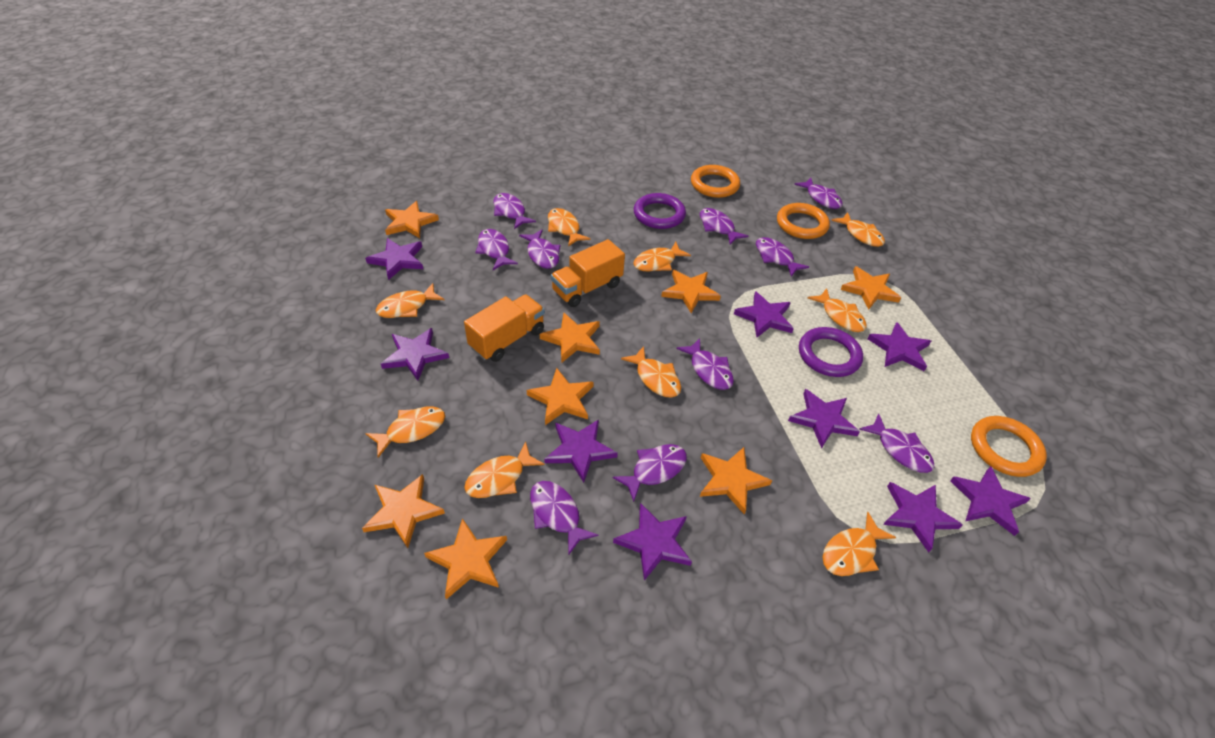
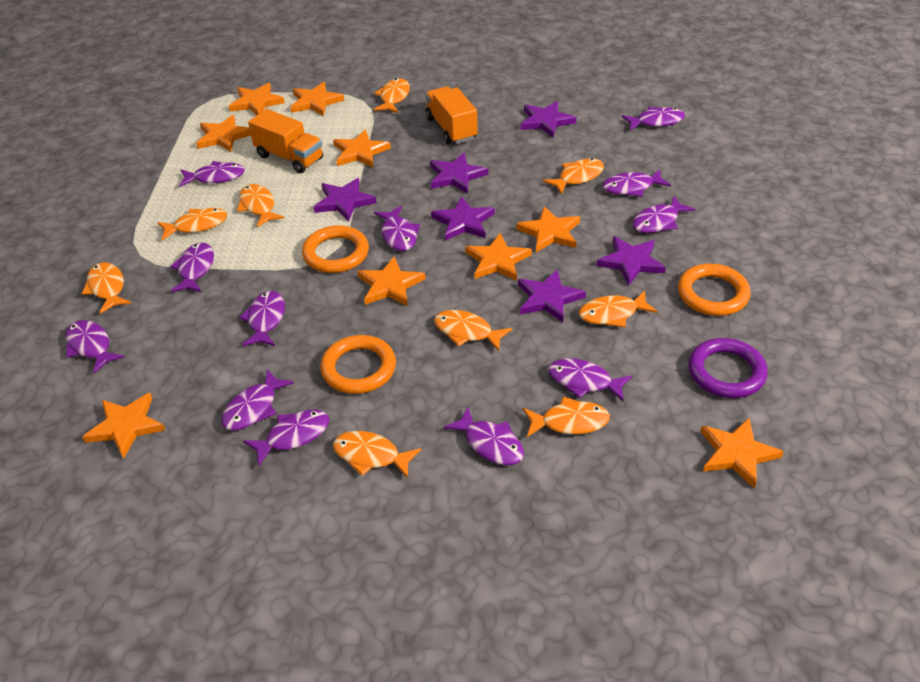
orange star: 8 -> 9
purple fish: 10 -> 12
purple ring: 2 -> 1
purple star: 9 -> 6

